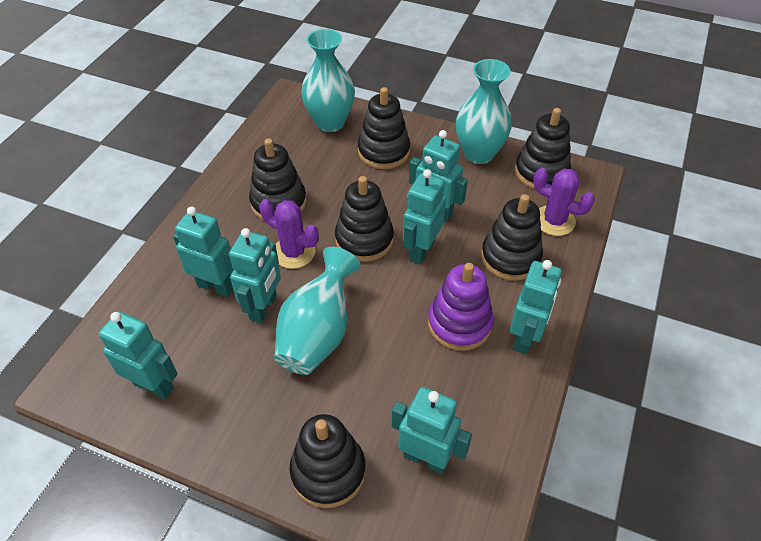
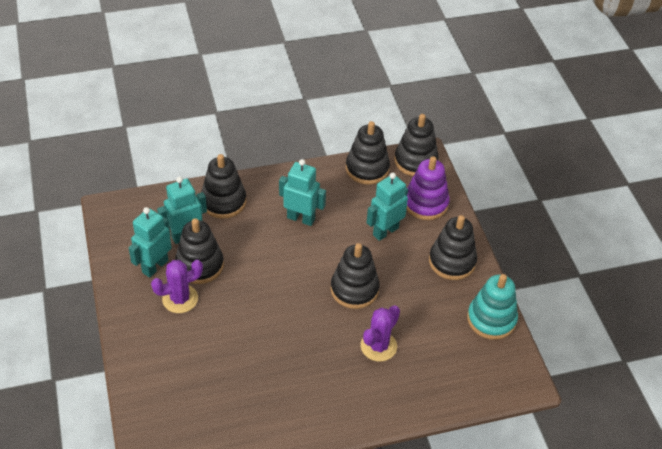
turquoise robot: 7 -> 4
turquoise stacking toy: 0 -> 1
turquoise vase: 3 -> 0

